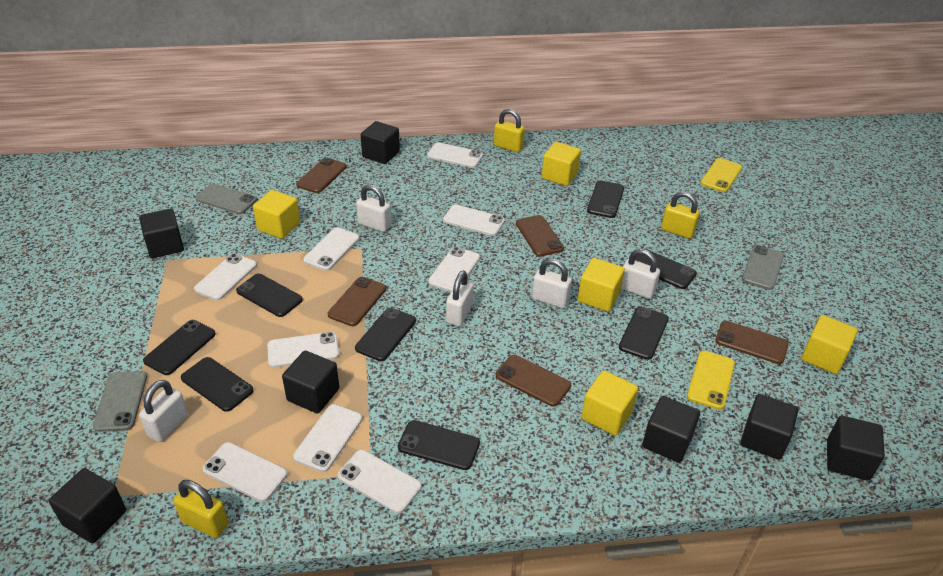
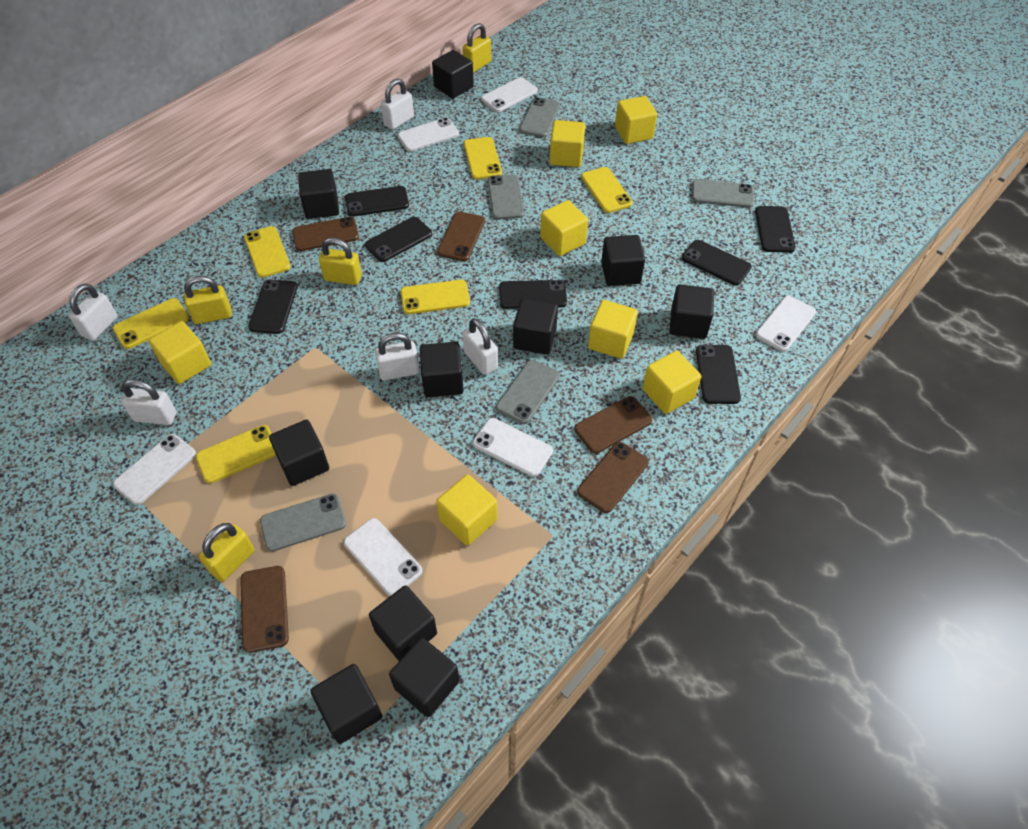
black cube: 7 -> 10
black phone: 8 -> 7
grey phone: 3 -> 5
white phone: 9 -> 6
yellow cube: 5 -> 7
yellow padlock: 3 -> 4
yellow phone: 2 -> 6

